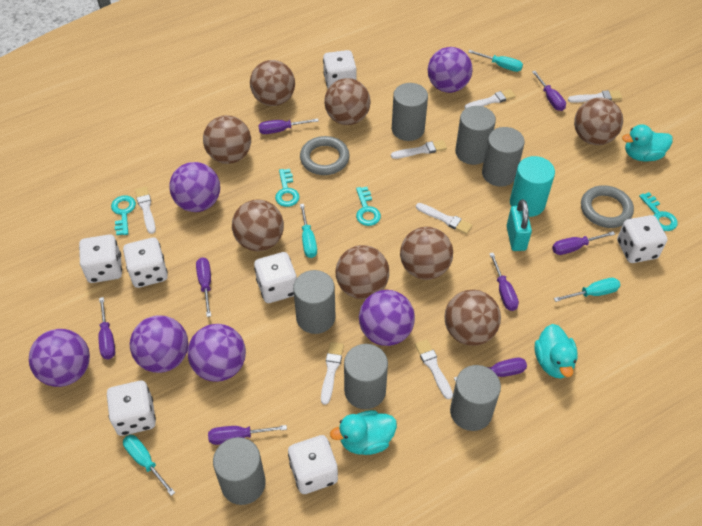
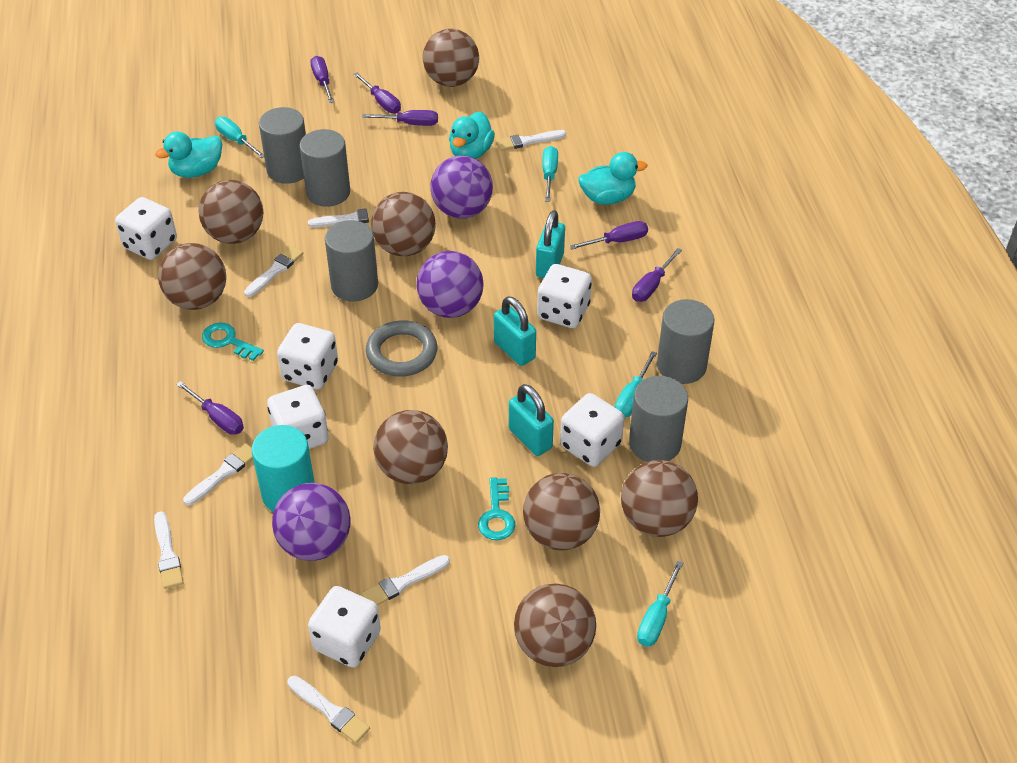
grey cylinder: 7 -> 5
grey ring: 2 -> 1
purple ball: 6 -> 3
purple screwdriver: 8 -> 6
turquoise key: 4 -> 2
turquoise padlock: 1 -> 3
white dice: 7 -> 6

